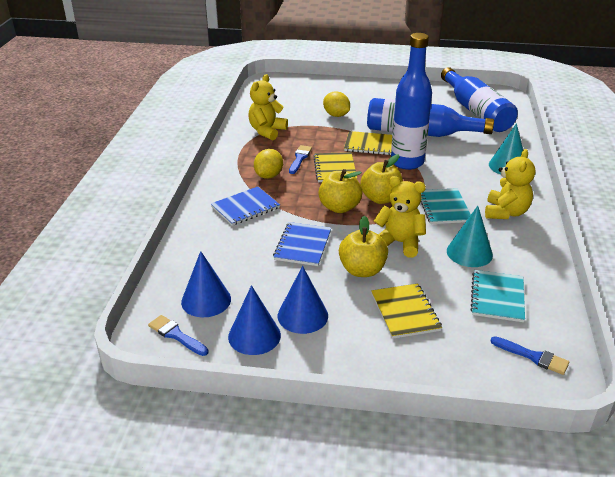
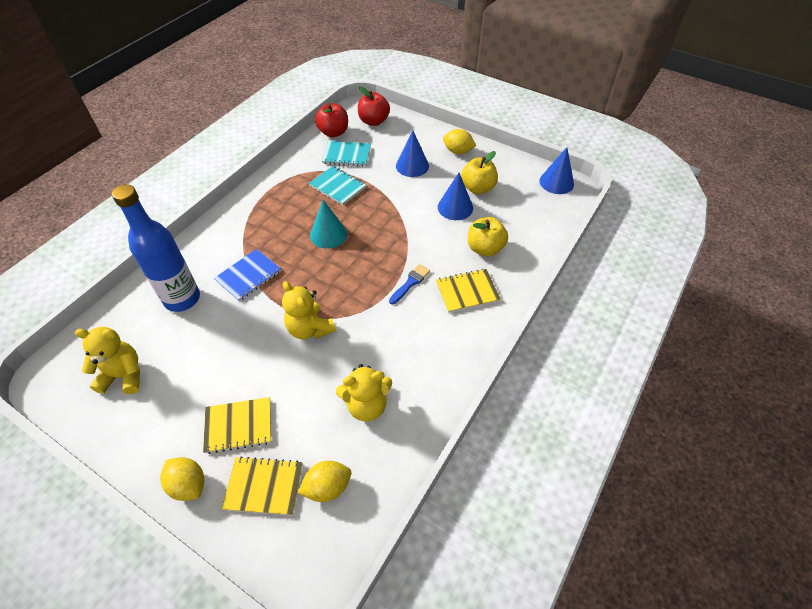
blue bottle: 3 -> 1
blue brush: 3 -> 1
blue notebook: 2 -> 1
red apple: 0 -> 2
turquoise cone: 2 -> 1
yellow apple: 3 -> 2
yellow lemon: 2 -> 3

